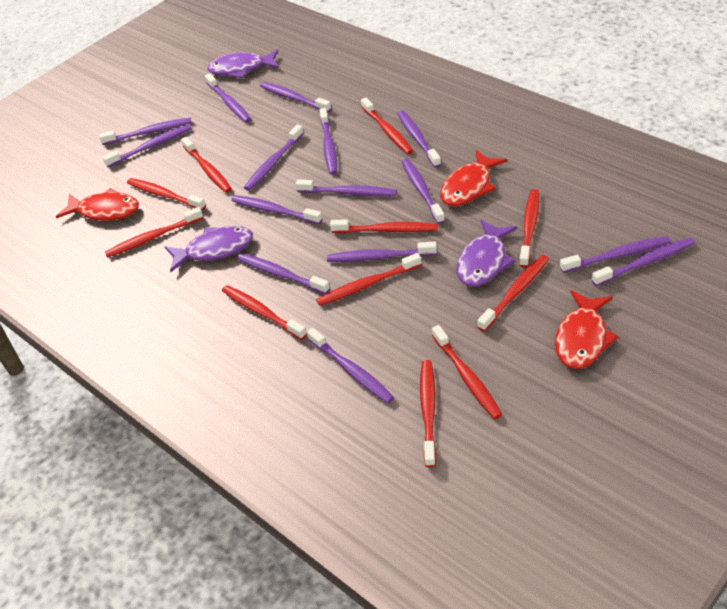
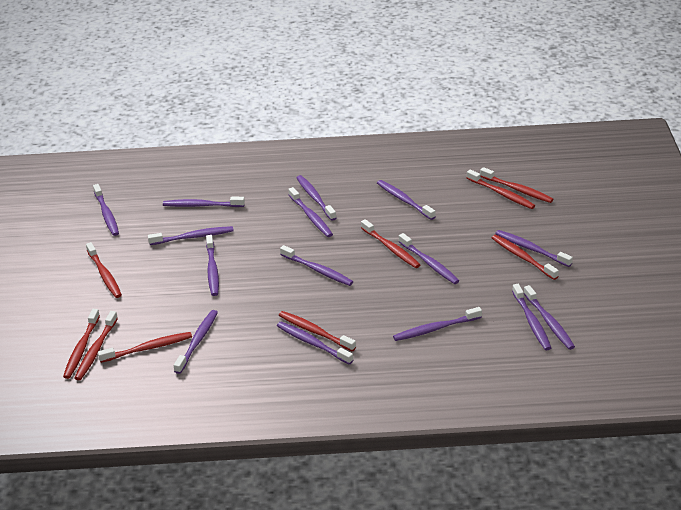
purple fish: 3 -> 0
red fish: 3 -> 0
red toothbrush: 11 -> 9

